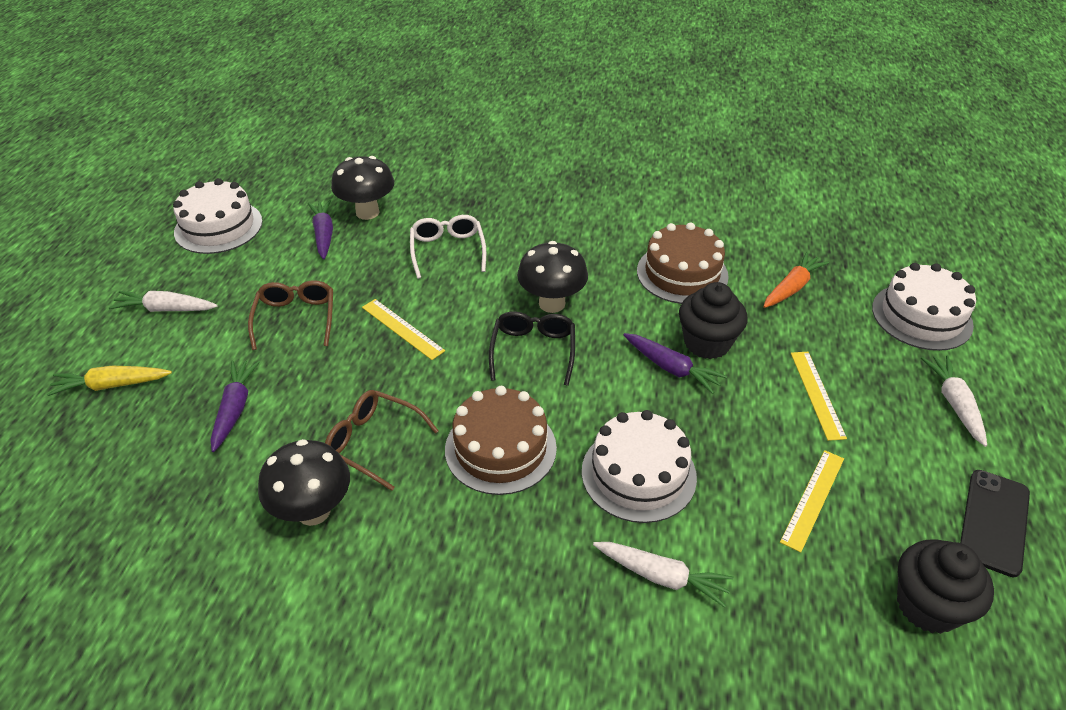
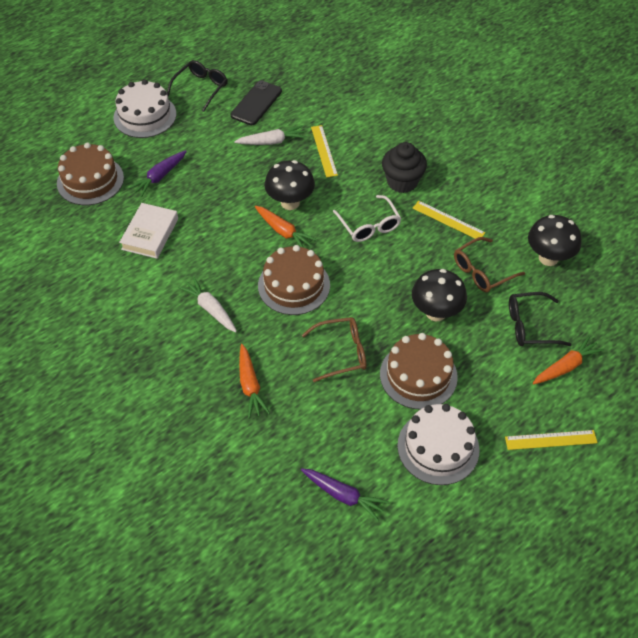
black cupcake: 2 -> 1
black glasses: 1 -> 2
brown cake: 2 -> 3
orange carrot: 1 -> 3
purple carrot: 3 -> 2
white book: 0 -> 1
white cake: 3 -> 2
white carrot: 3 -> 2
yellow carrot: 1 -> 0

